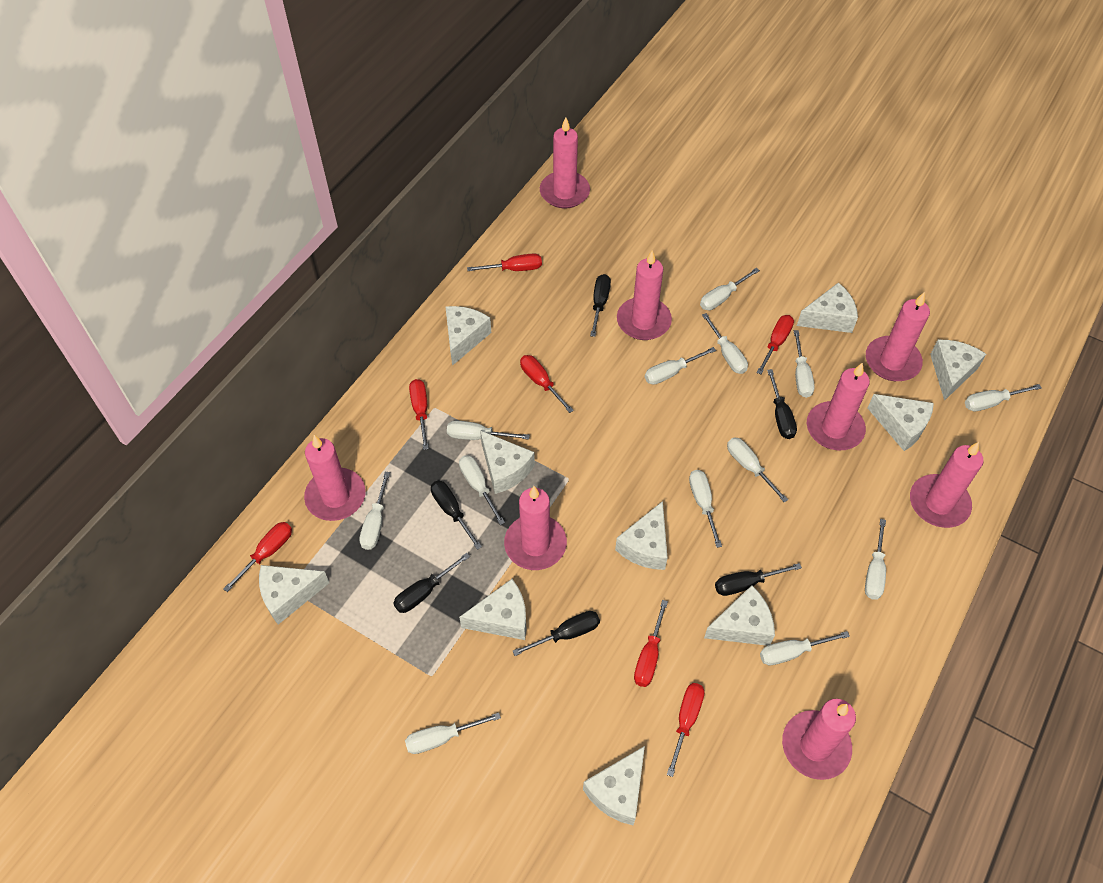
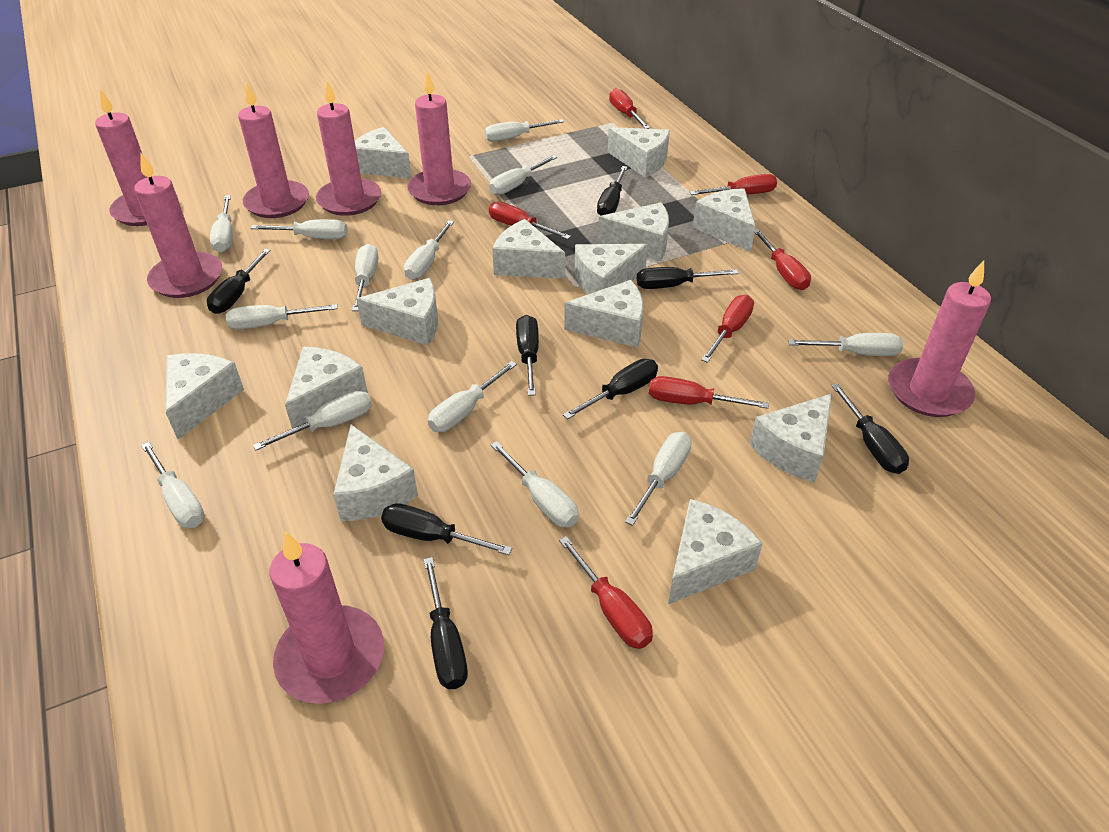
black screwdriver: 6 -> 8
pink candle: 8 -> 7
white cheese: 10 -> 13

